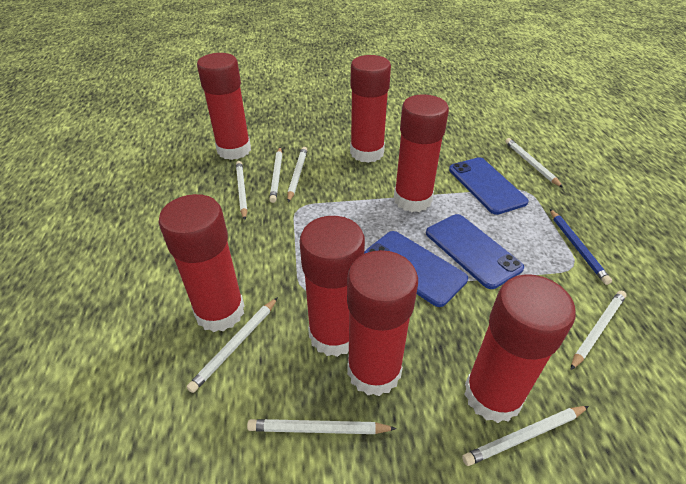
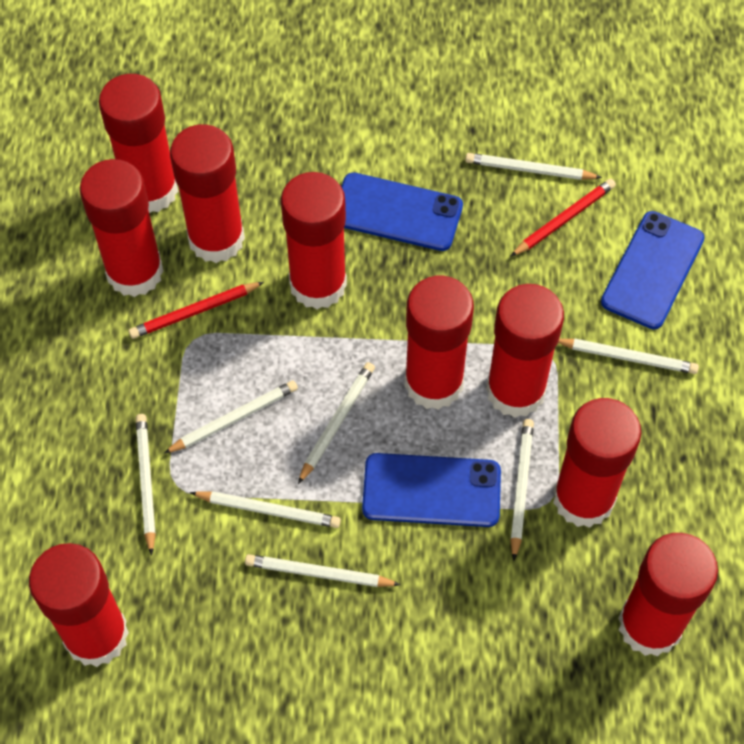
blue pencil: 1 -> 0
red glue stick: 7 -> 9
red pencil: 0 -> 2

